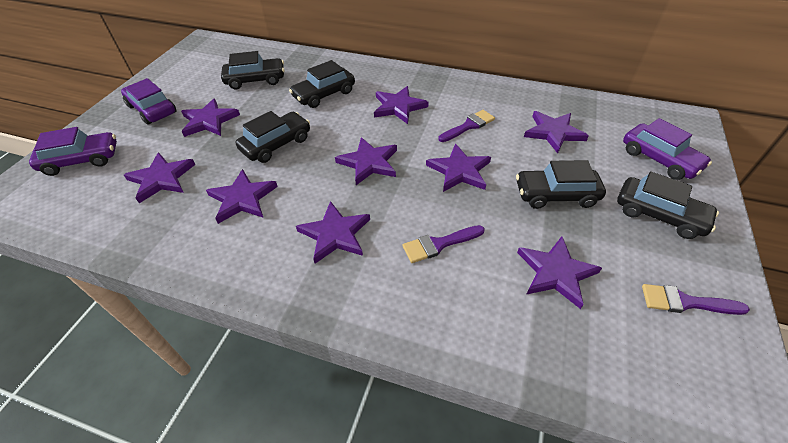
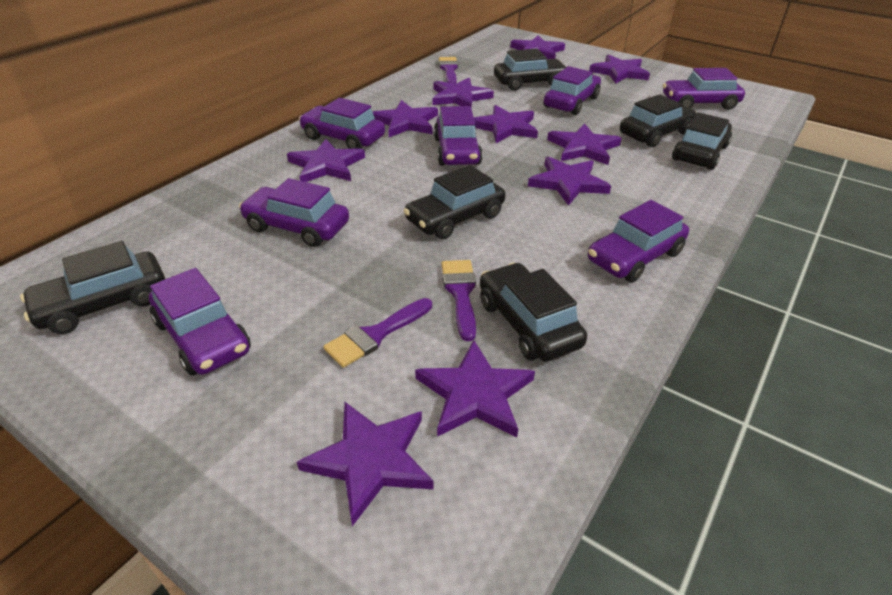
black car: 5 -> 6
purple car: 3 -> 7
purple star: 9 -> 10

